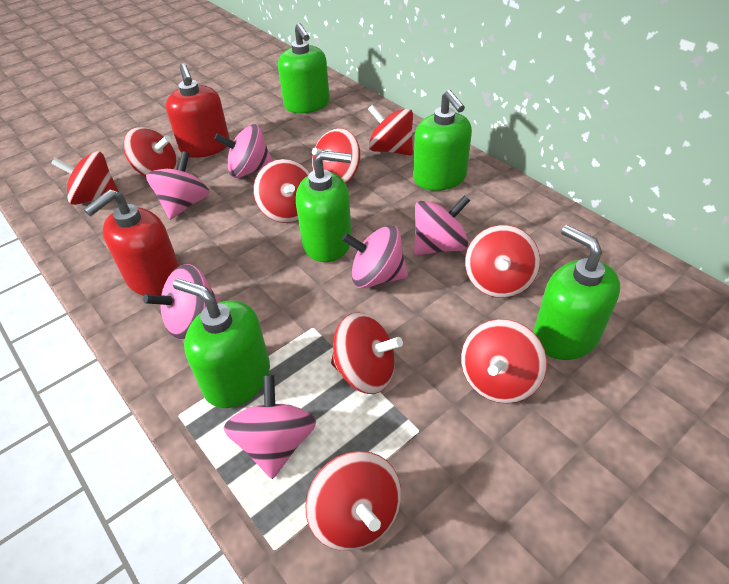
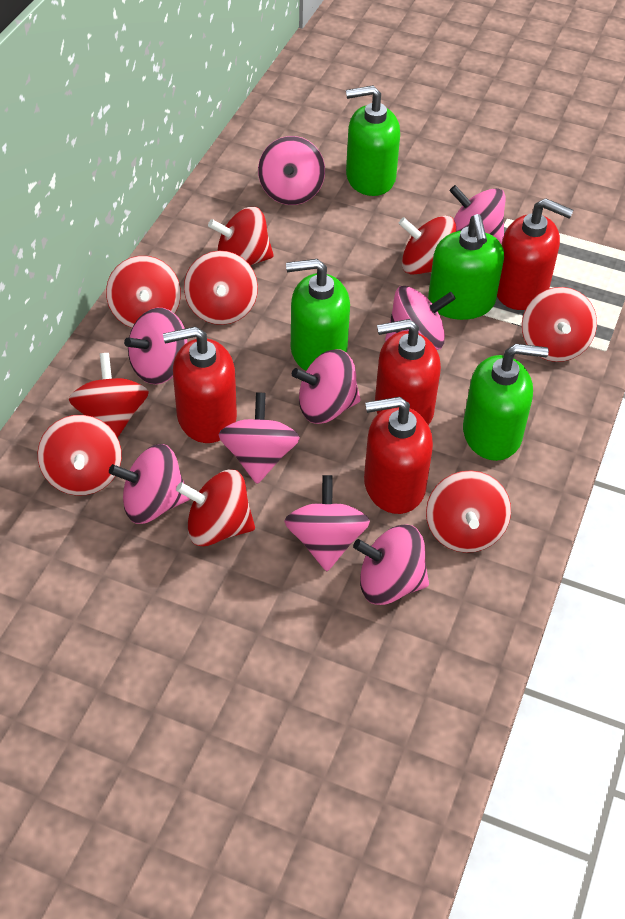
green soap dispenser: 5 -> 4
pink spinning top: 6 -> 9
red soap dispenser: 2 -> 4

